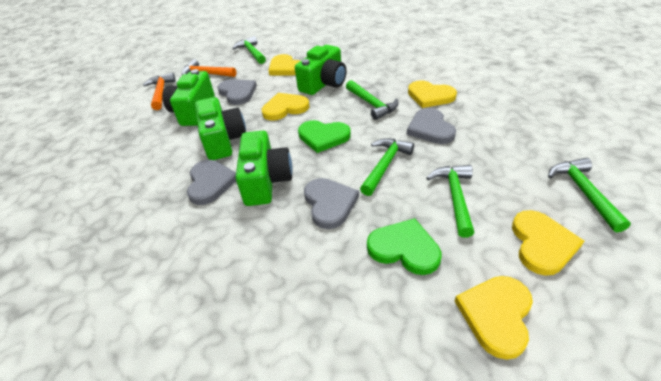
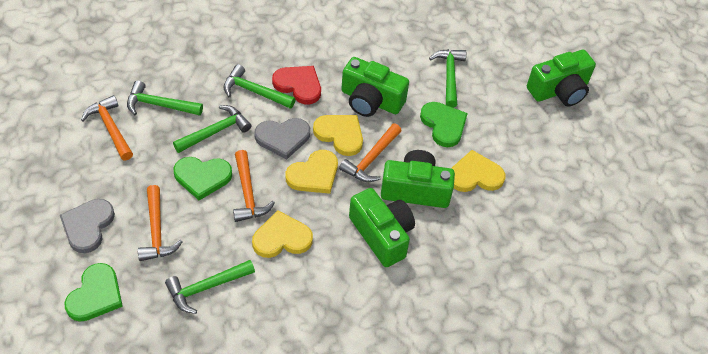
green heart: 2 -> 3
grey heart: 4 -> 2
orange hammer: 2 -> 4
red heart: 0 -> 1
yellow heart: 5 -> 4

